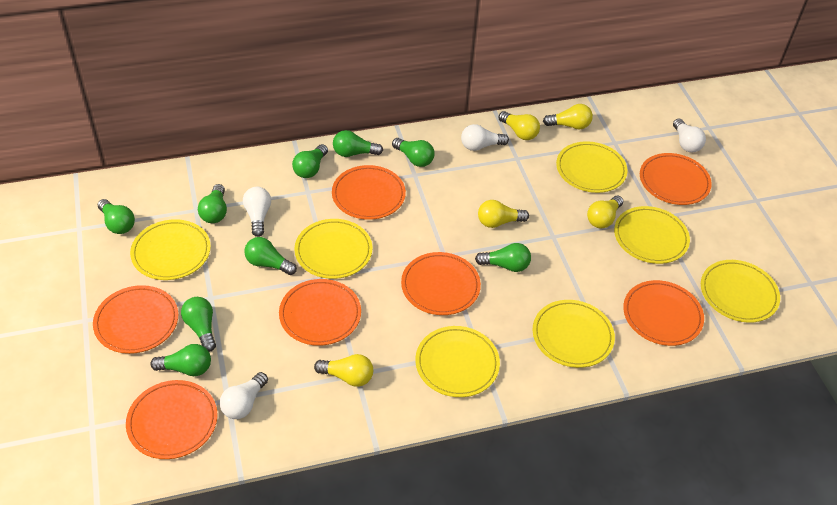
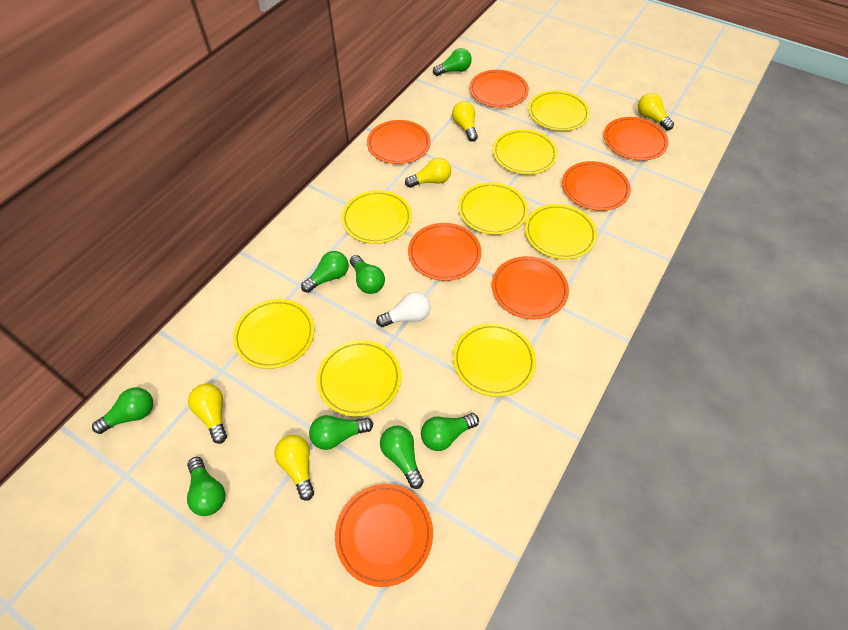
green light bulb: 9 -> 8
white light bulb: 4 -> 1
yellow plate: 7 -> 8

